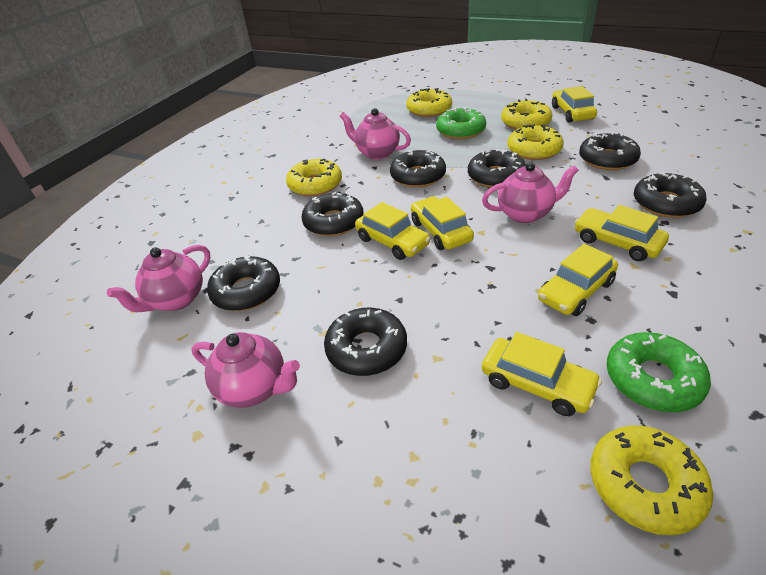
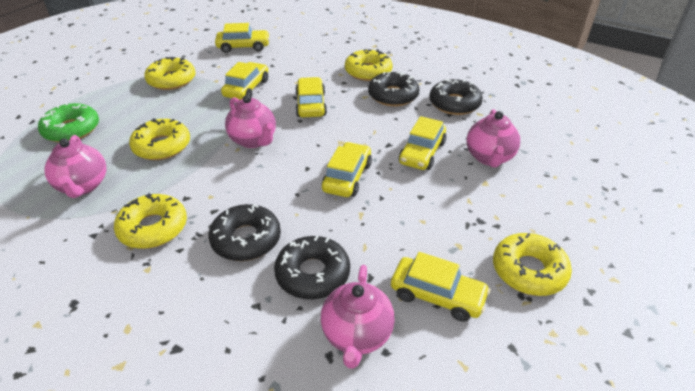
black donut: 7 -> 4
green donut: 2 -> 1

